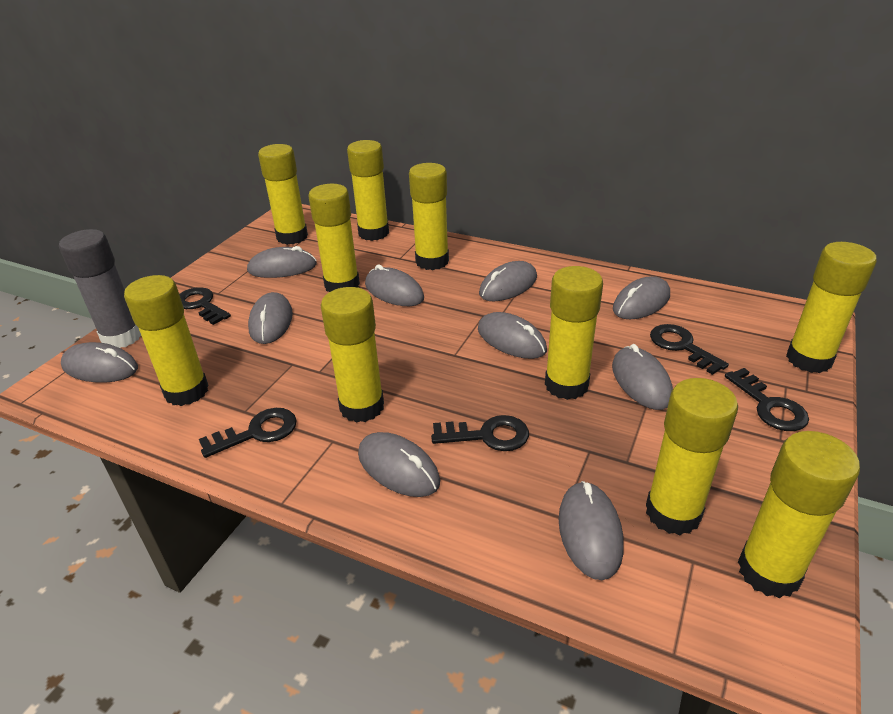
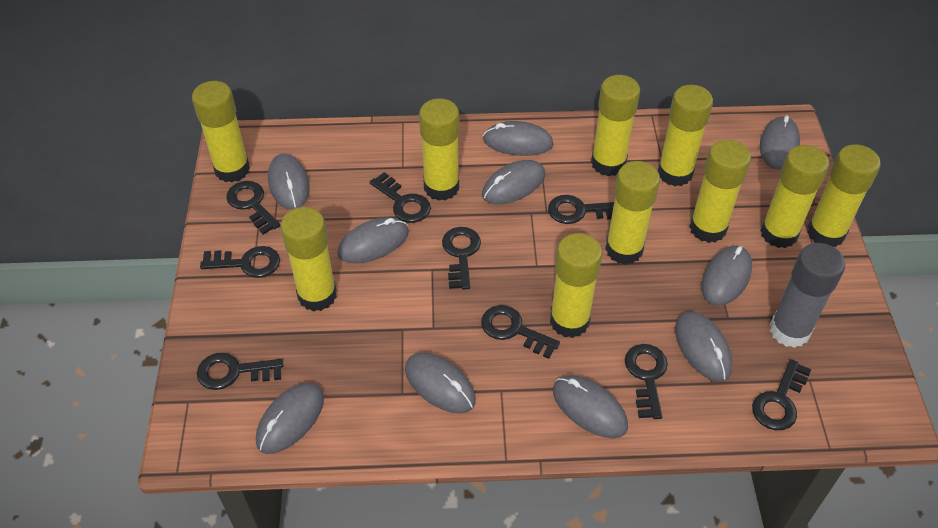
black key: 5 -> 9

